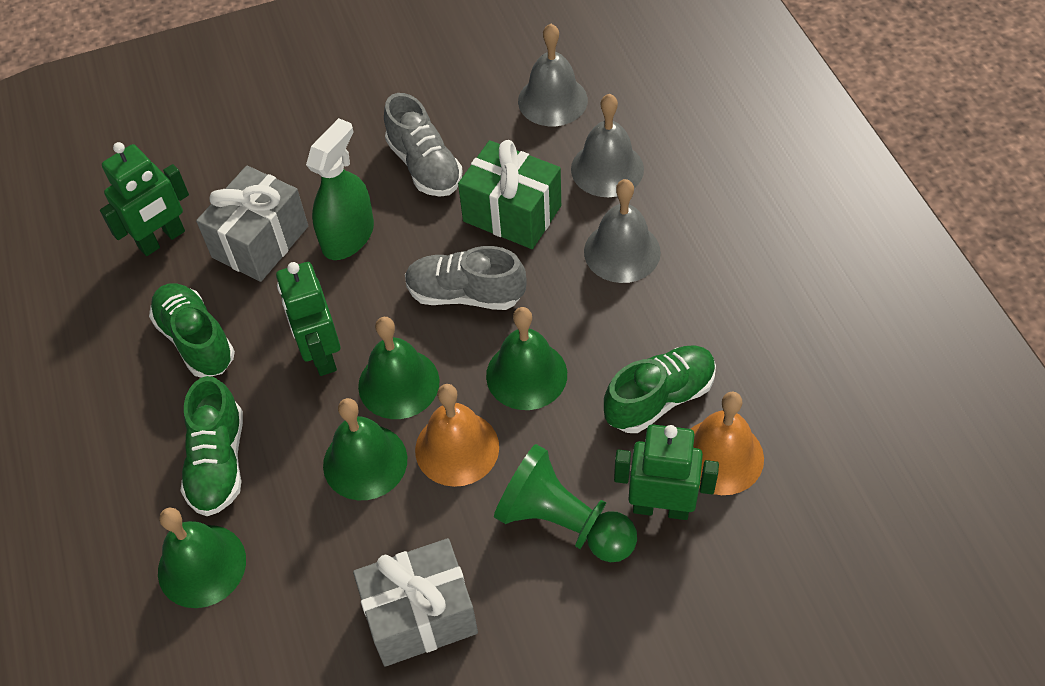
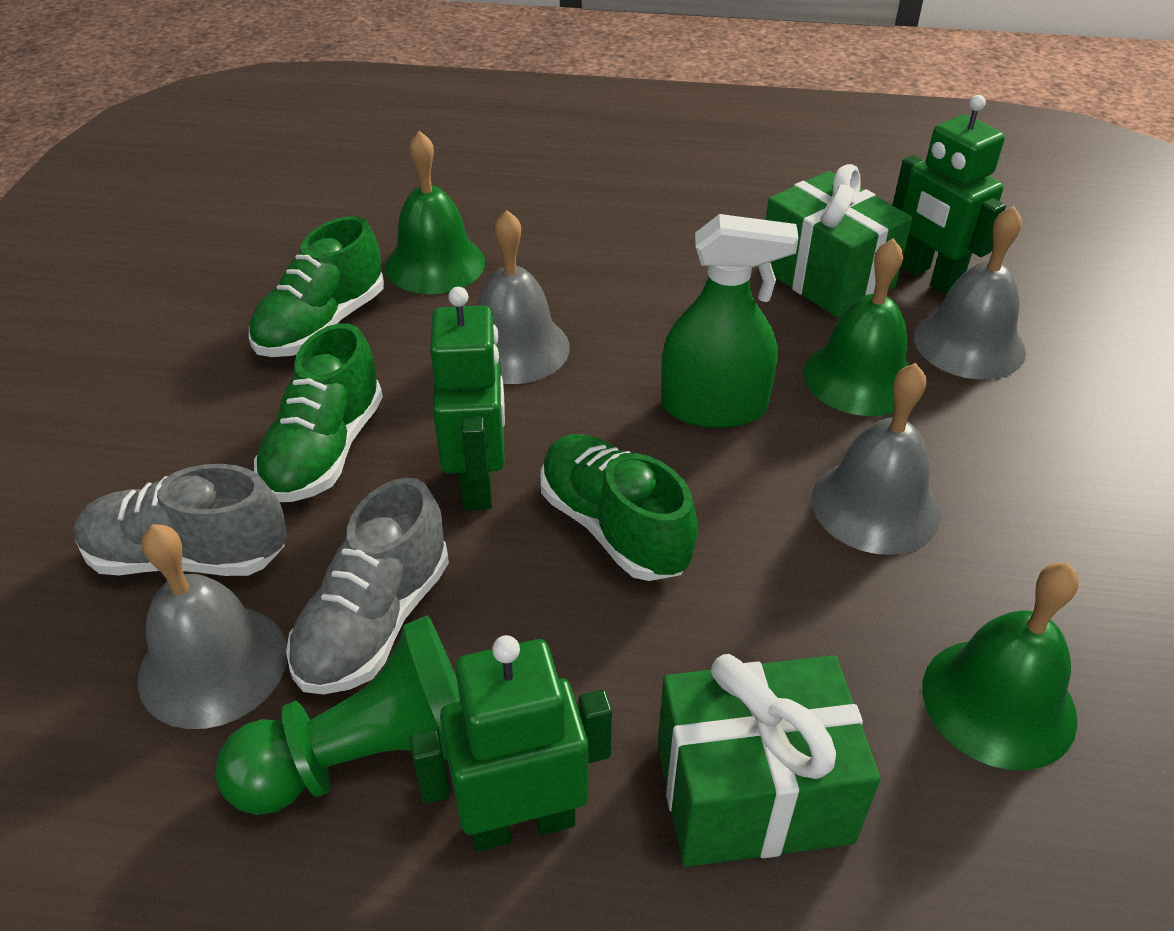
green bell: 4 -> 3
green gift: 1 -> 2
grey bell: 3 -> 4
grey gift: 2 -> 0
orange bell: 2 -> 0

